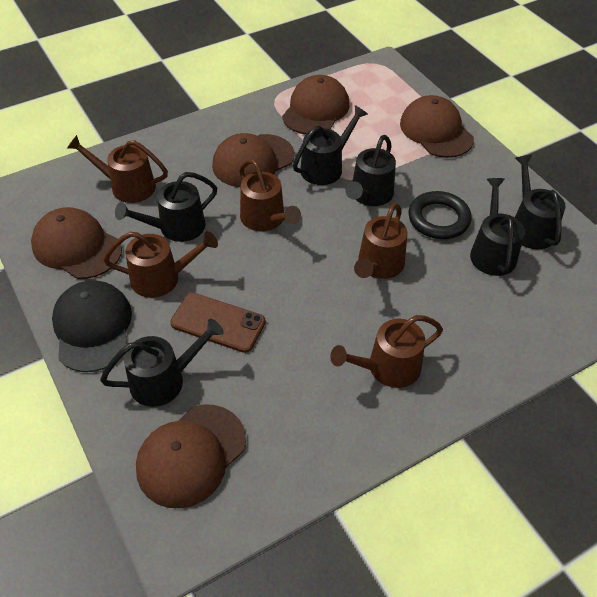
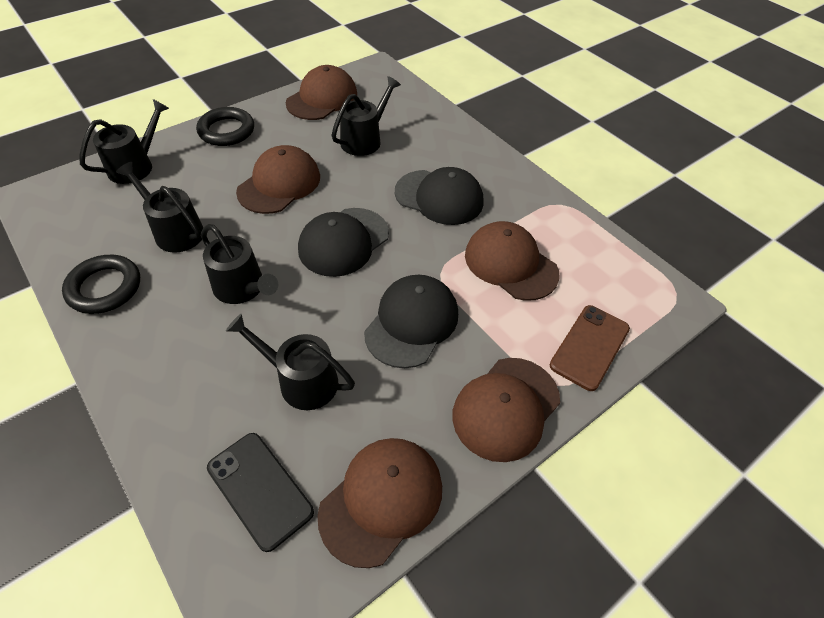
black cap: 1 -> 3
black phone: 0 -> 1
black ring: 1 -> 2
black watering can: 6 -> 5
brown watering can: 5 -> 0

